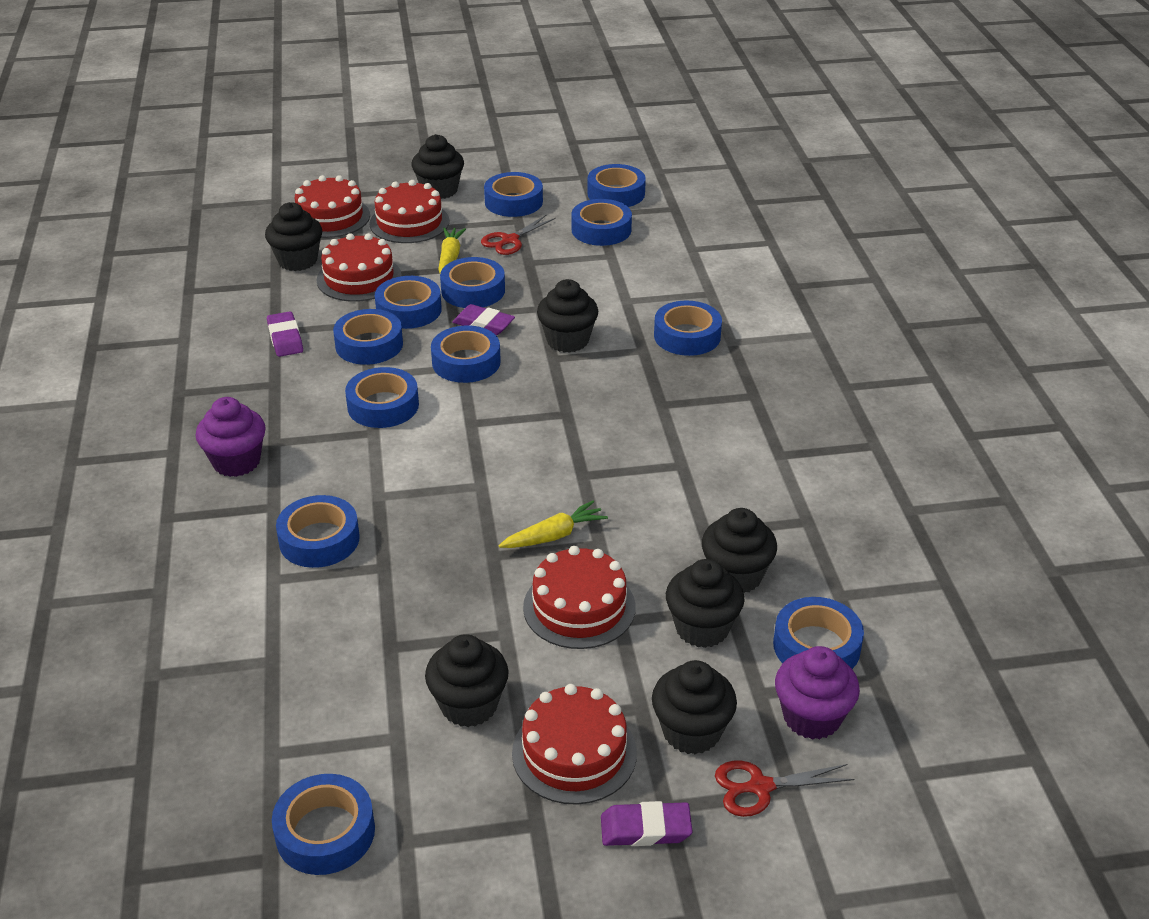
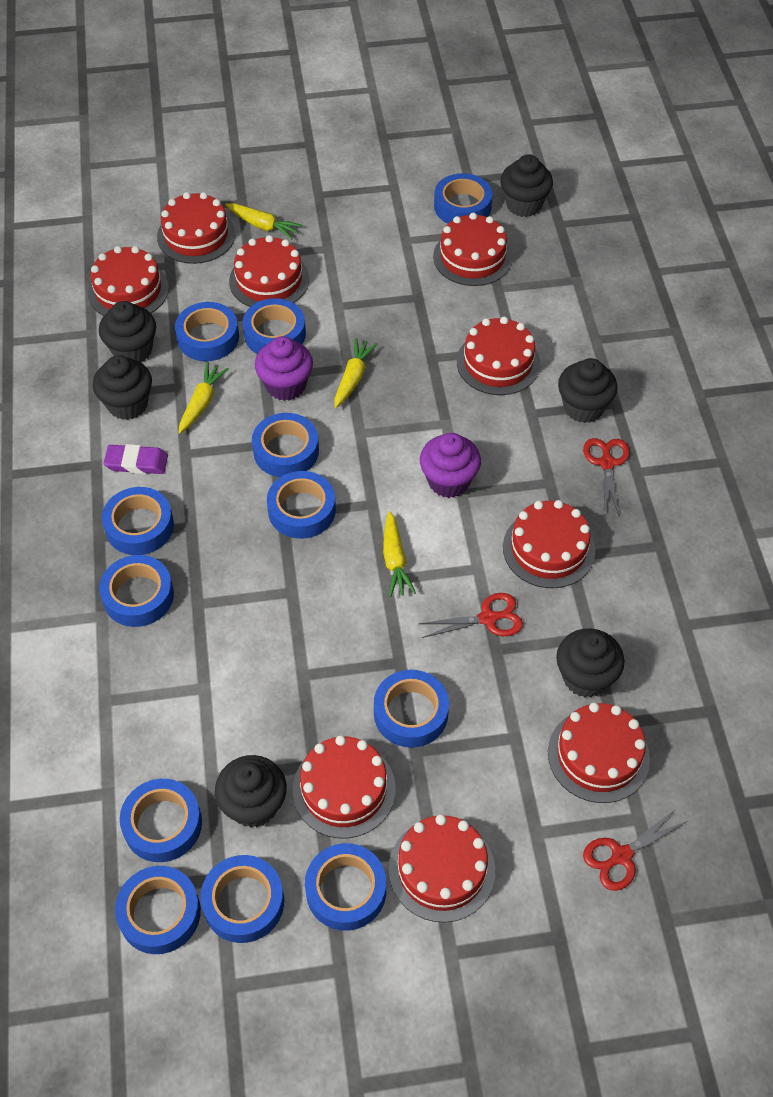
black cupcake: 7 -> 6
purple eraser: 3 -> 1
red cake: 5 -> 9
red scissors: 2 -> 3
yellow carrot: 2 -> 4

